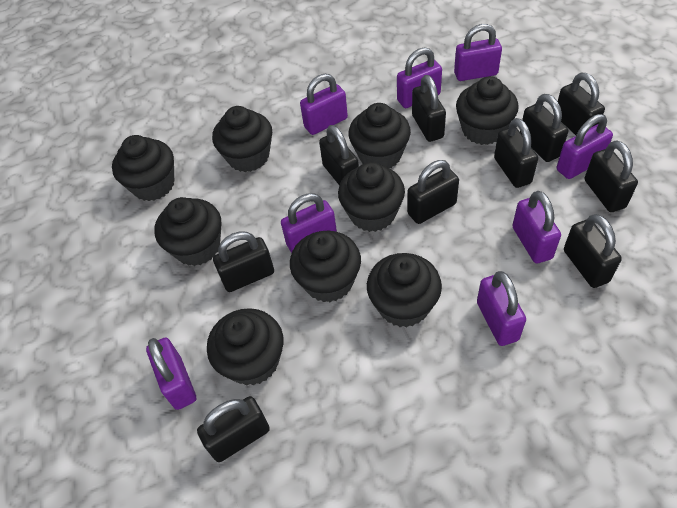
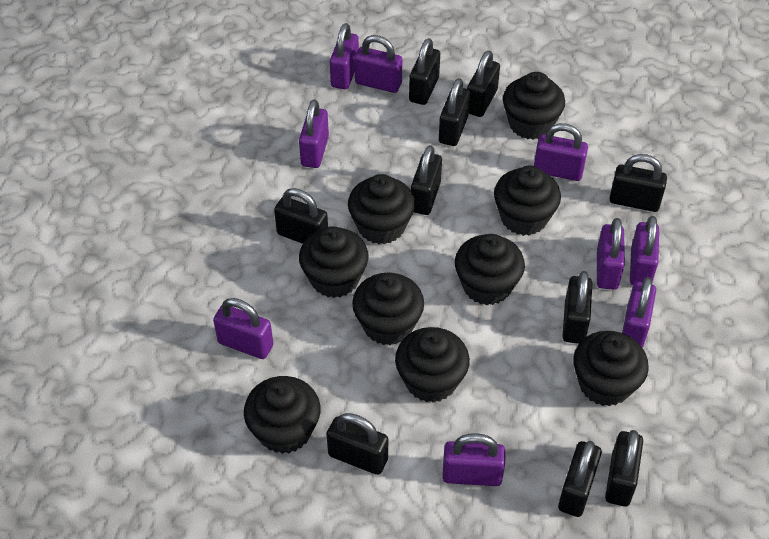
purple padlock: 8 -> 9

